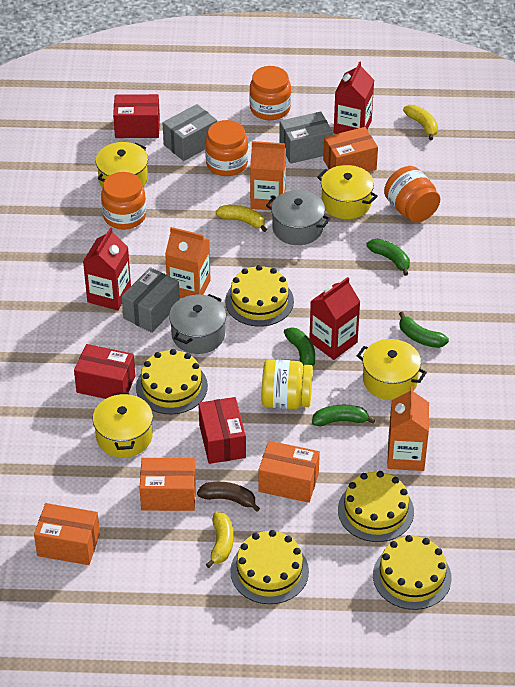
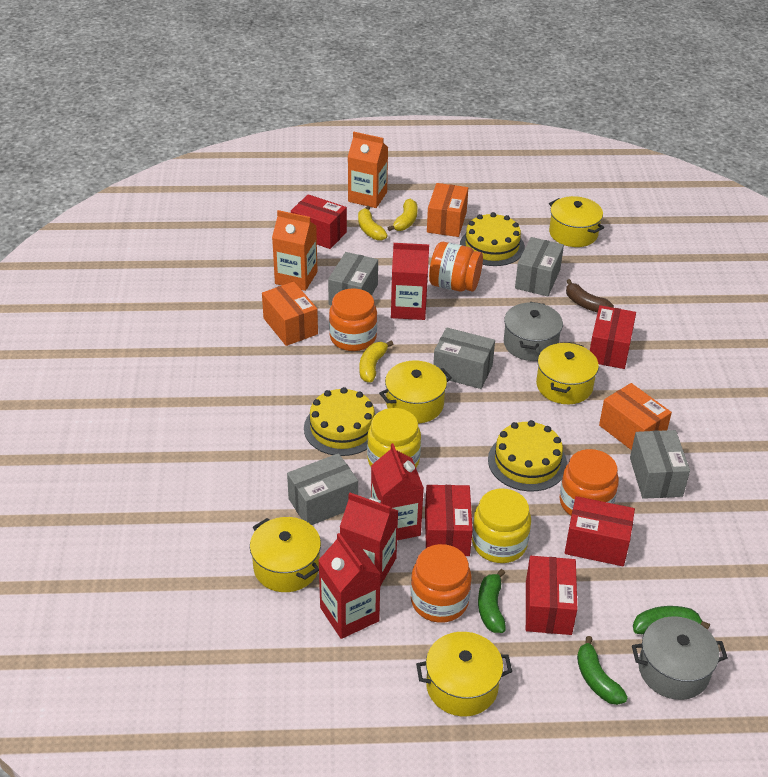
green banana: 4 -> 3
grey box: 3 -> 5
orange box: 4 -> 3
orange carton: 3 -> 2
red box: 3 -> 5
red carton: 3 -> 4
yellow cake: 5 -> 3
yellow jar: 1 -> 2
yellow pot: 4 -> 5

